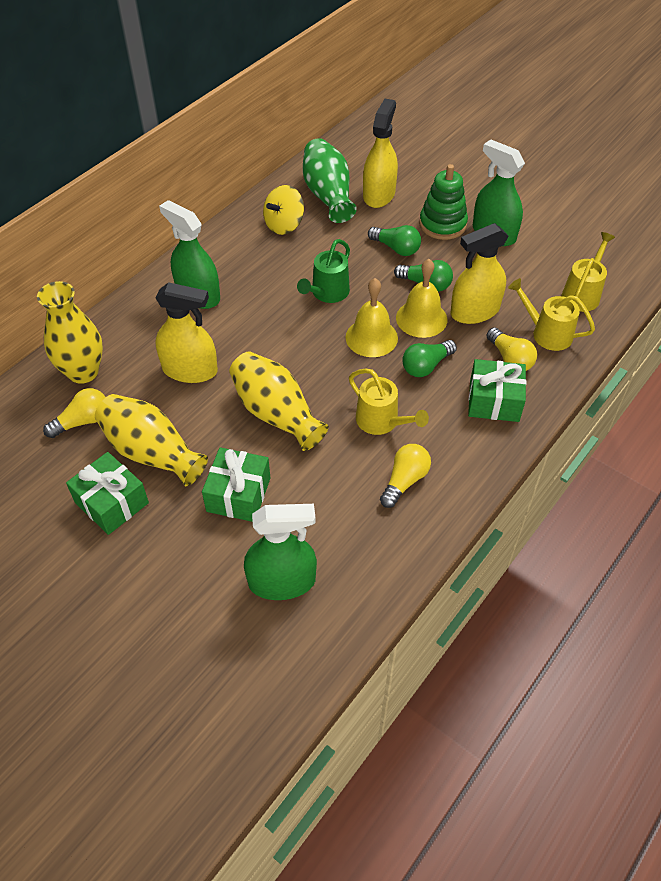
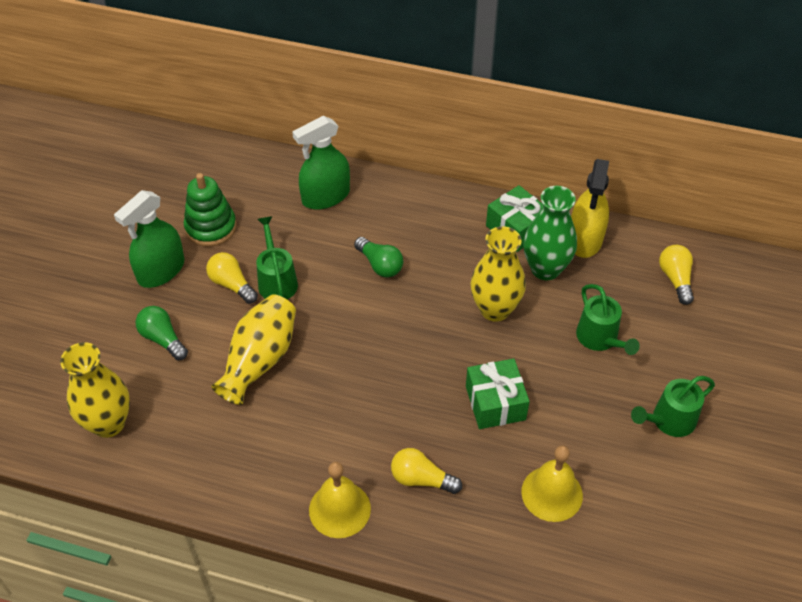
green gift: 3 -> 2
green light bulb: 3 -> 2
green spray bottle: 3 -> 2
green watering can: 1 -> 3
yellow spinning top: 1 -> 0
yellow spray bottle: 3 -> 1
yellow watering can: 3 -> 0

